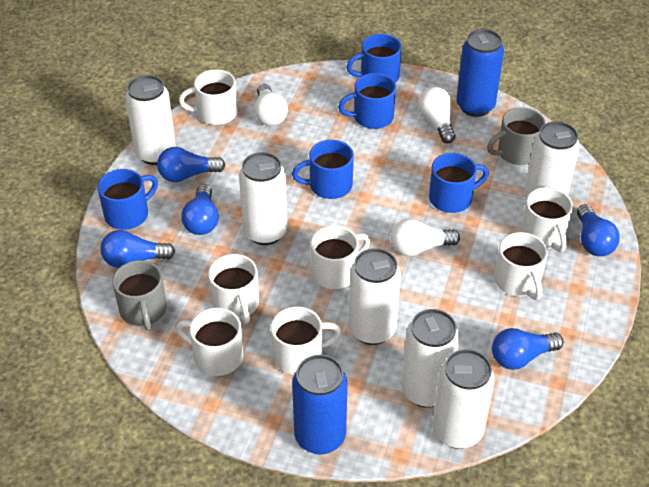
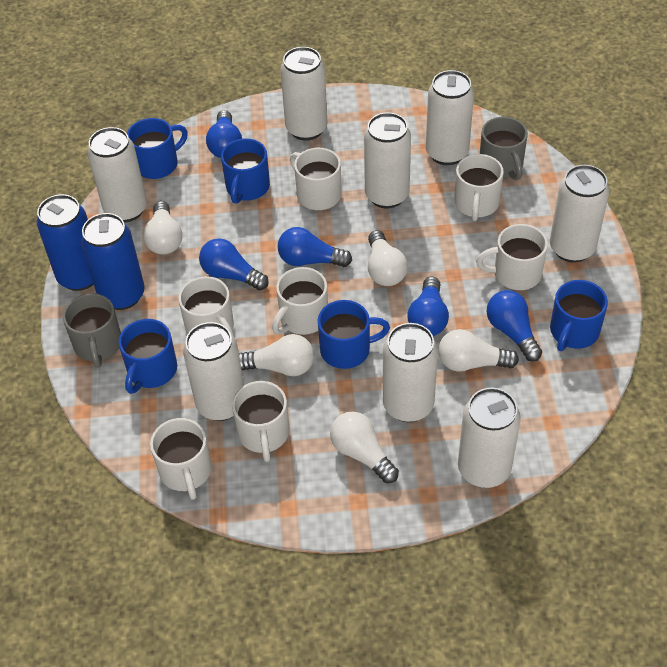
white can: 6 -> 8
white light bulb: 3 -> 5

